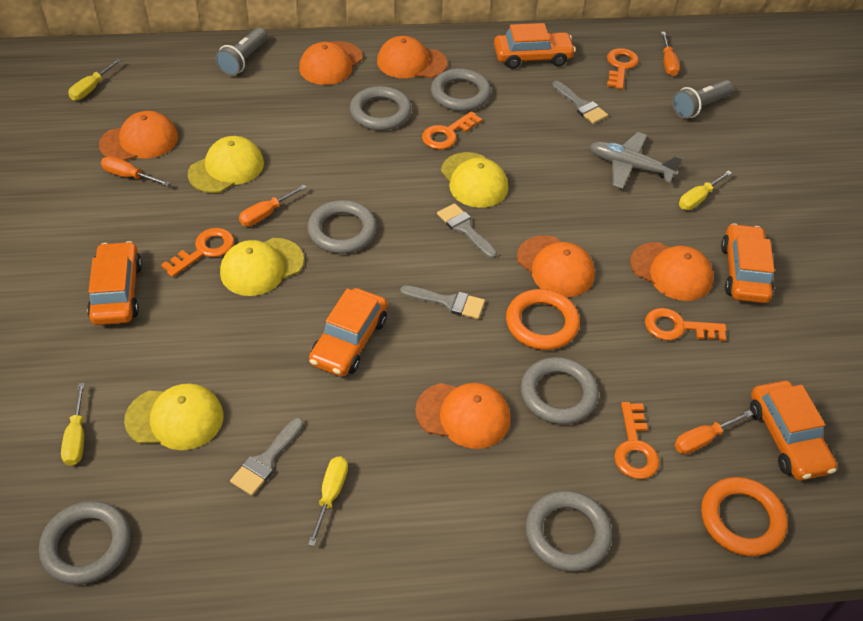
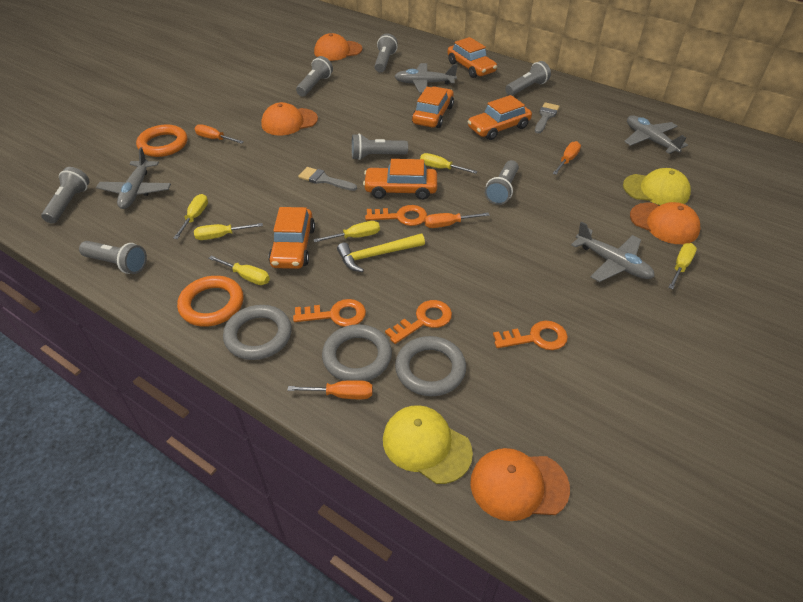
grey brush: 4 -> 2
grey flashlight: 2 -> 7
grey plane: 1 -> 4
grey ring: 6 -> 3
orange cap: 6 -> 4
orange key: 5 -> 4
yellow cap: 4 -> 2
yellow hammer: 0 -> 1
yellow screwdriver: 4 -> 6

